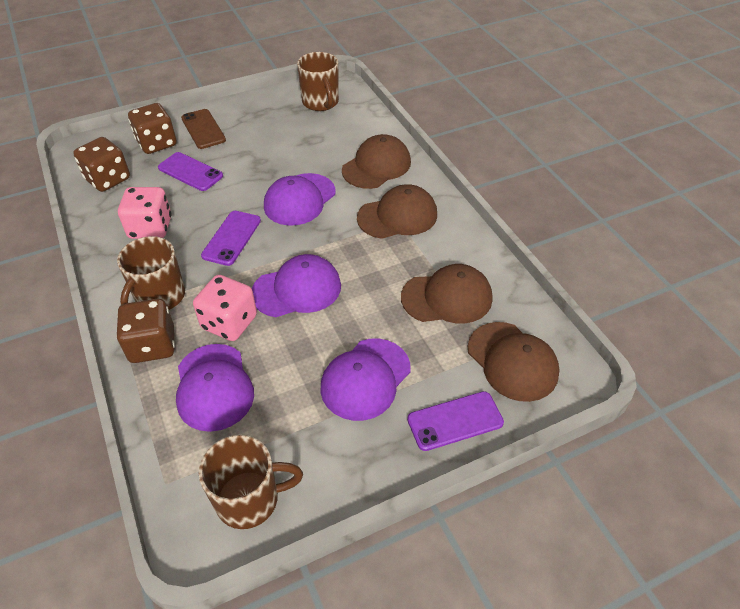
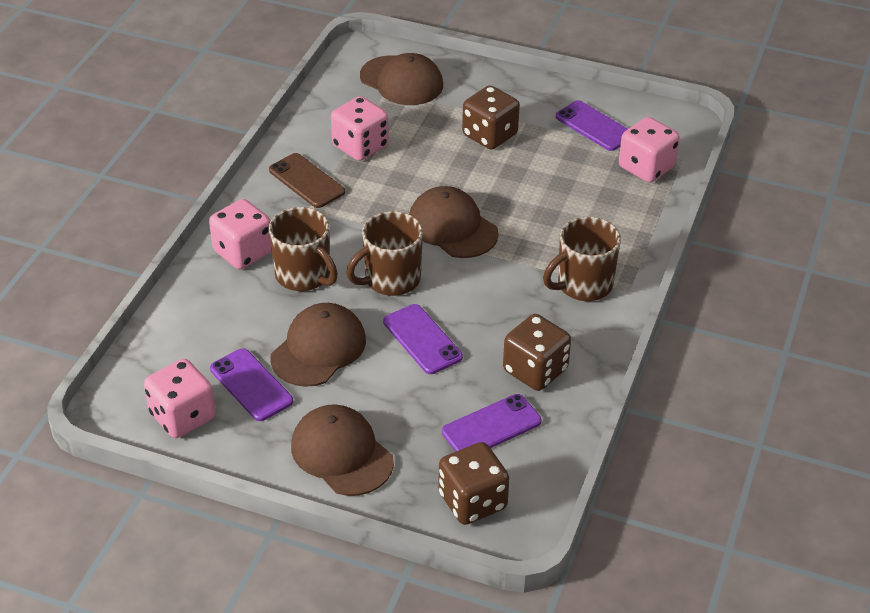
pink dice: 2 -> 4
purple cap: 4 -> 0
purple phone: 3 -> 4

